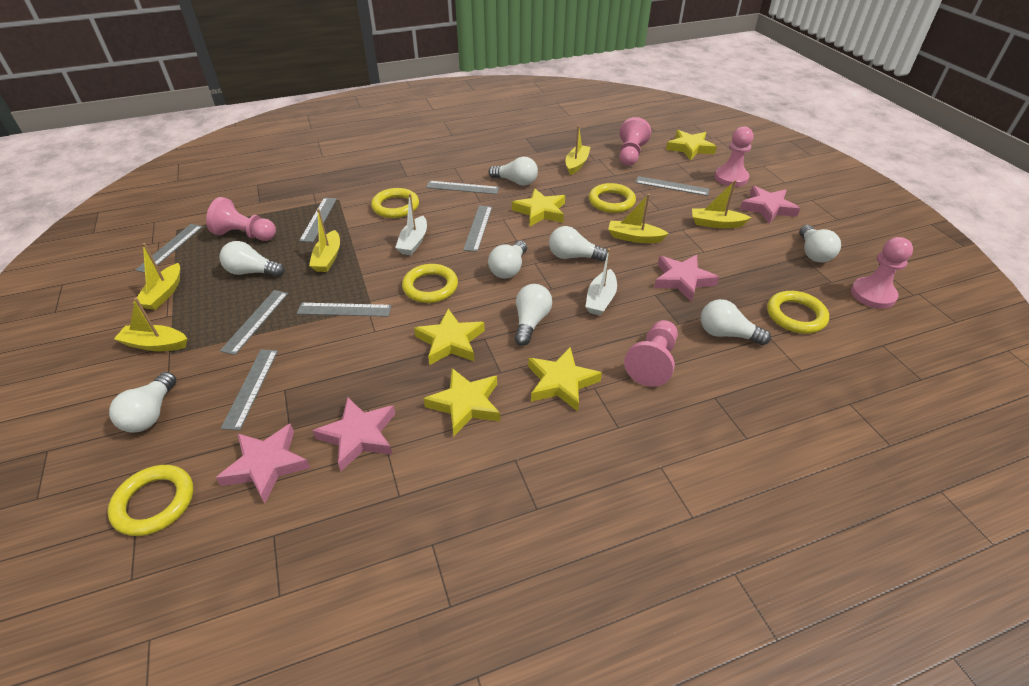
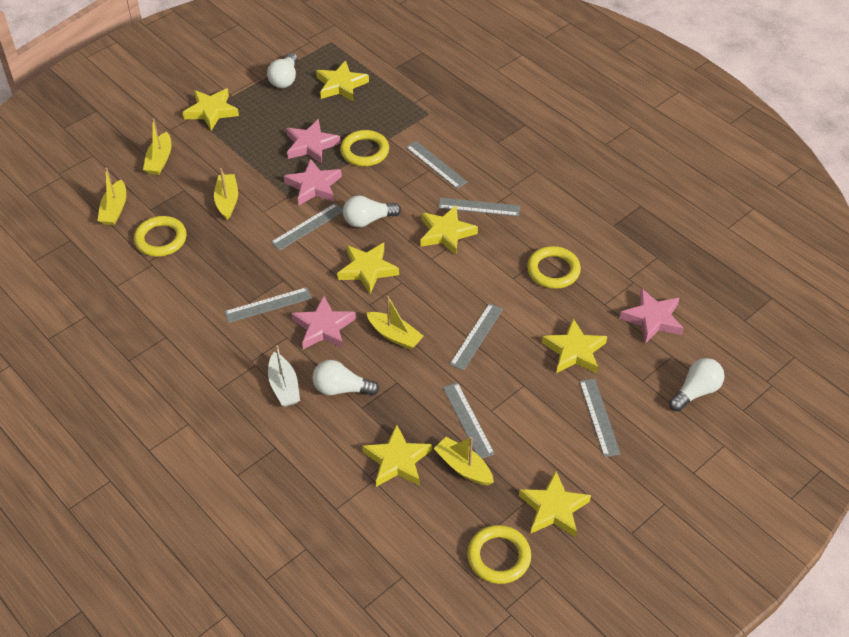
grey ruler: 8 -> 7
pink pawn: 5 -> 0
white boat: 2 -> 1
white light bulb: 8 -> 4
yellow boat: 6 -> 5
yellow ring: 5 -> 4
yellow star: 5 -> 7

